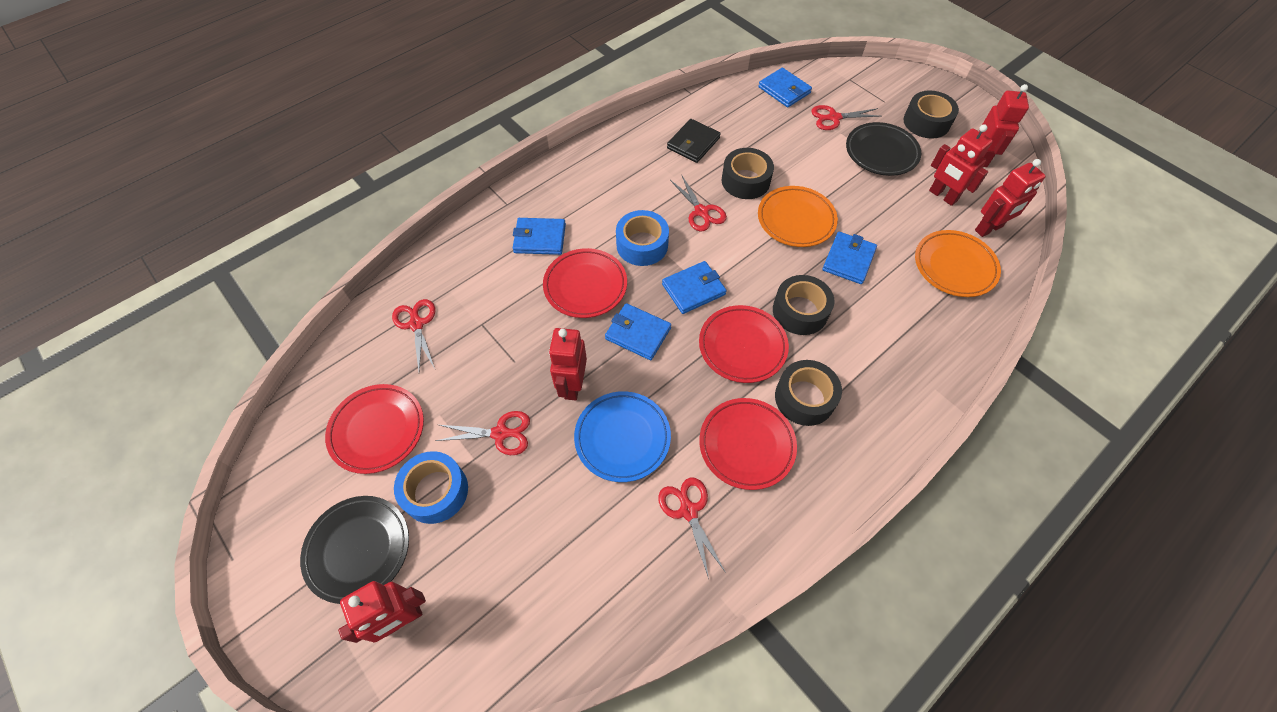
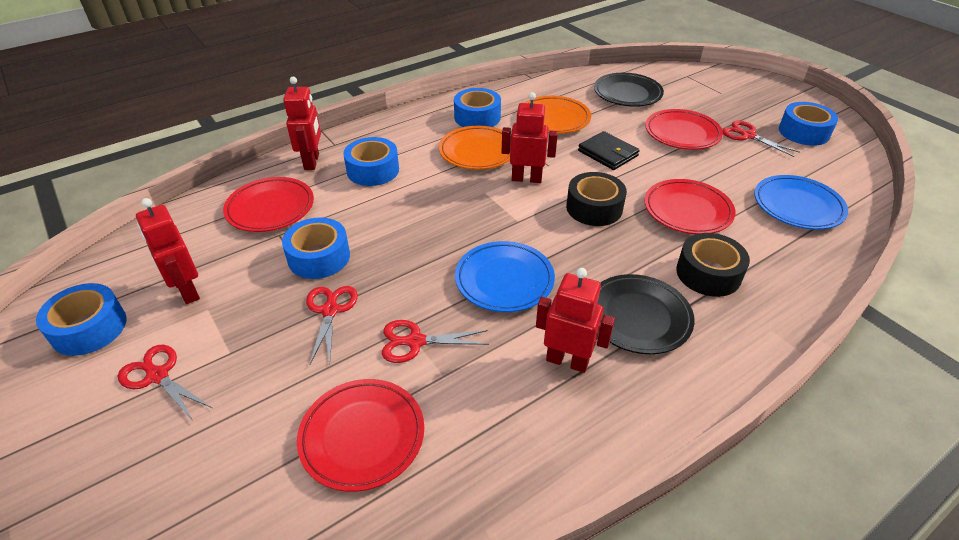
black tape: 4 -> 2
blue plate: 1 -> 2
blue tape: 2 -> 5
blue wallet: 5 -> 0
red robot: 5 -> 4
red scissors: 5 -> 4

